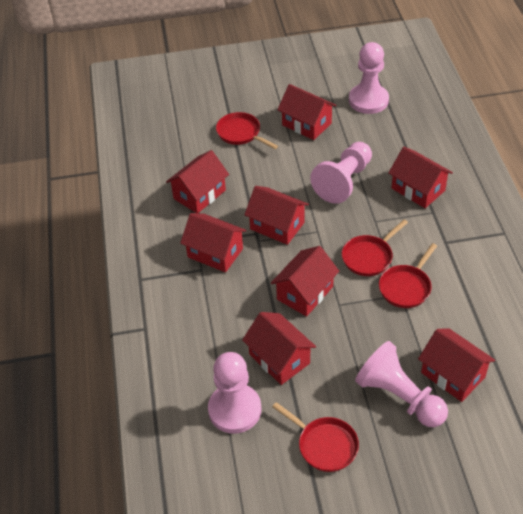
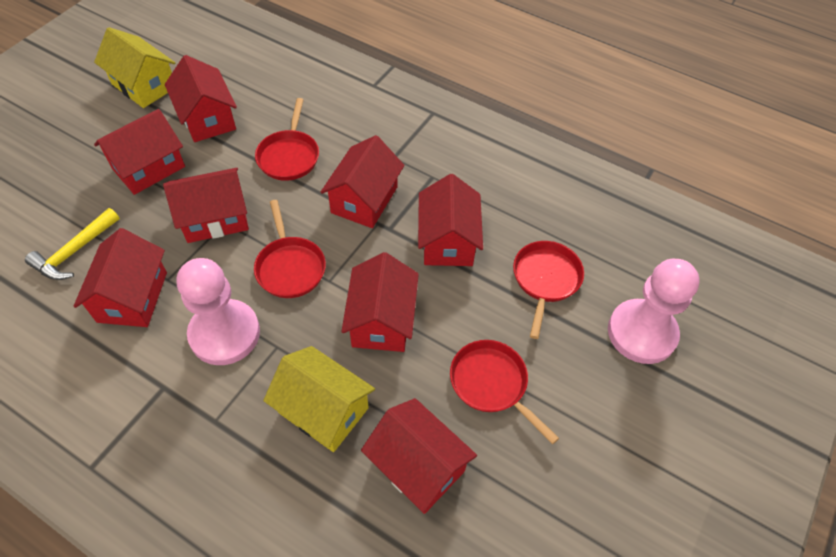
pink pawn: 4 -> 2
yellow hammer: 0 -> 1
yellow house: 0 -> 2

